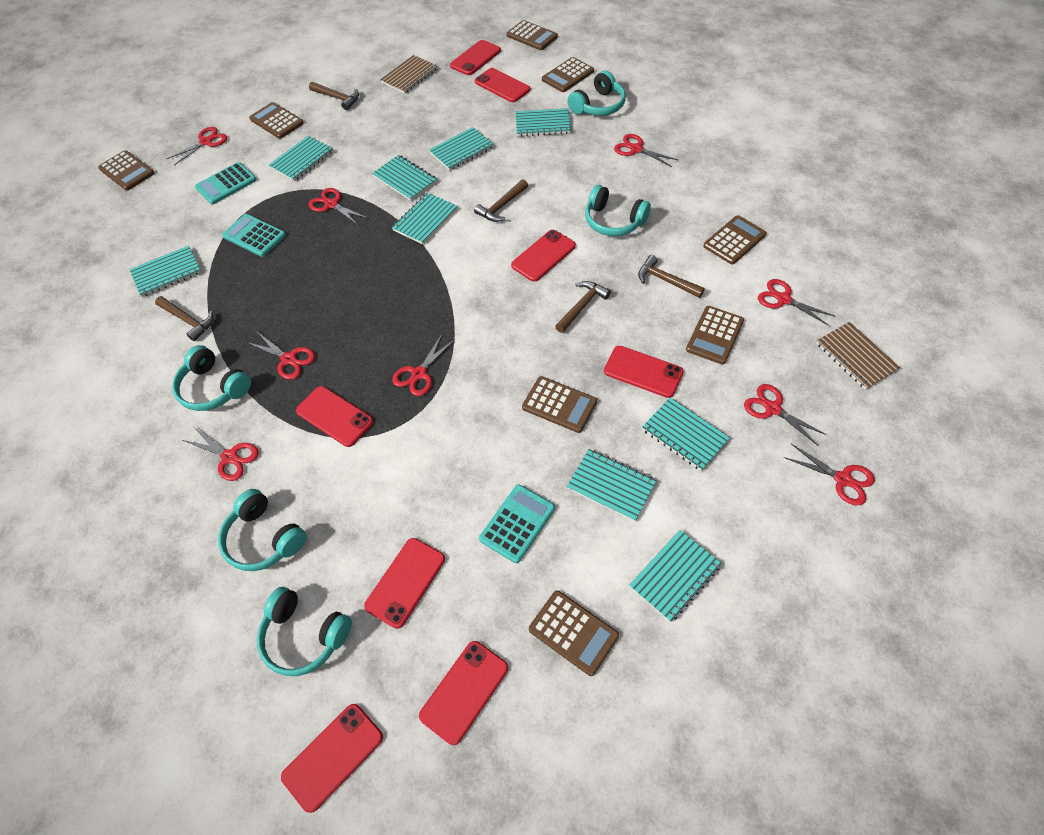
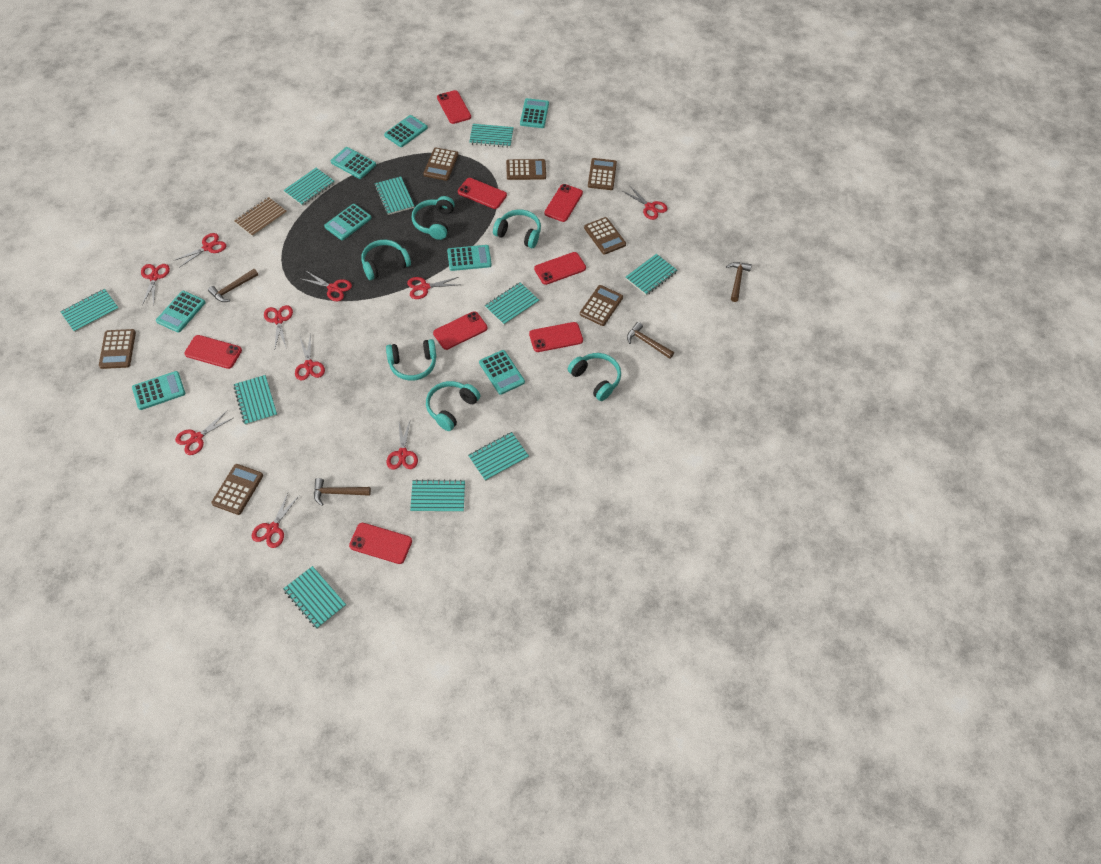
brown calculator: 8 -> 7
brown hammer: 5 -> 4
brown notebook: 2 -> 1
red scissors: 9 -> 10
turquoise calculator: 3 -> 8
turquoise headphones: 5 -> 6
turquoise notebook: 9 -> 10

